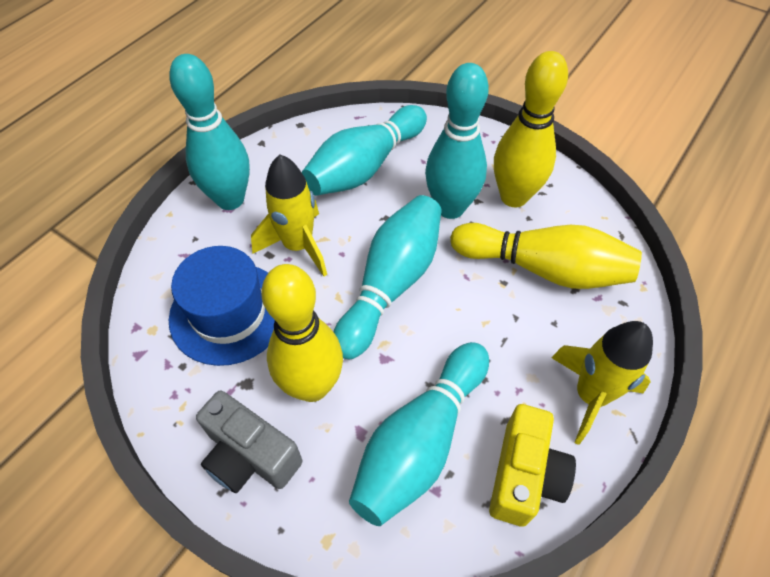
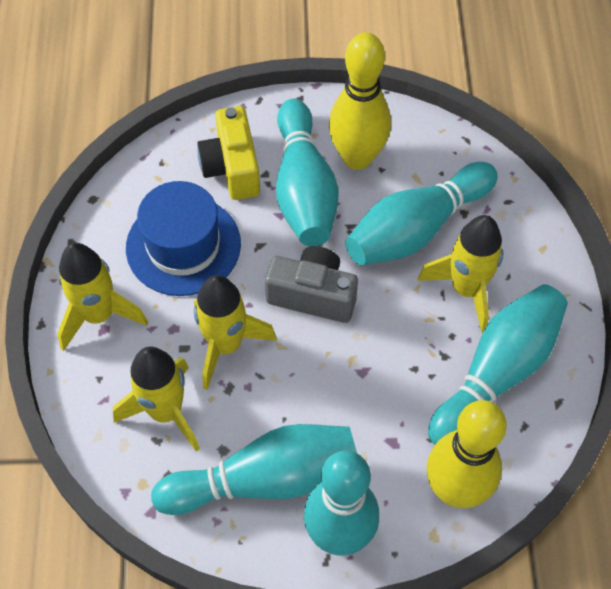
yellow bowling pin: 3 -> 2
yellow rocket: 2 -> 4

